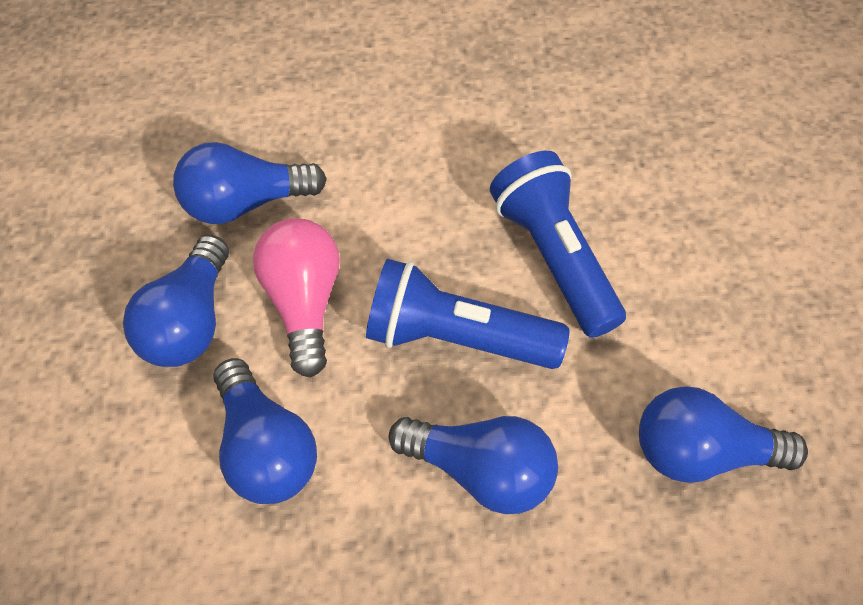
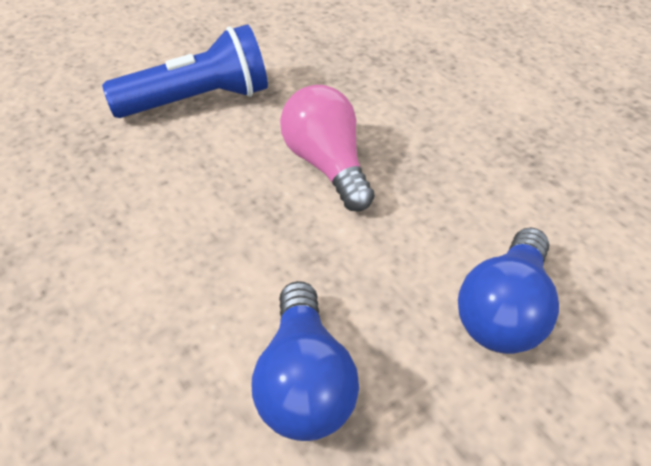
blue flashlight: 2 -> 1
blue light bulb: 5 -> 2

